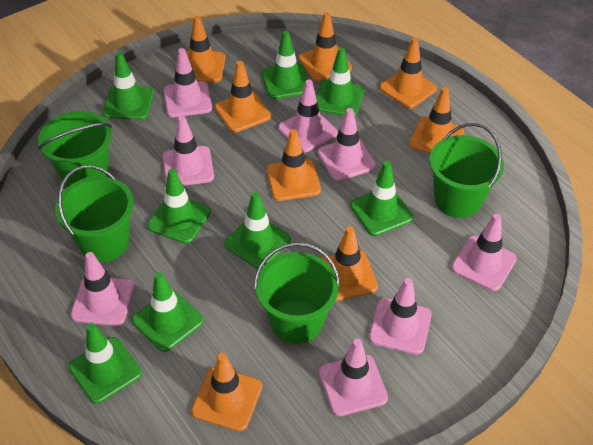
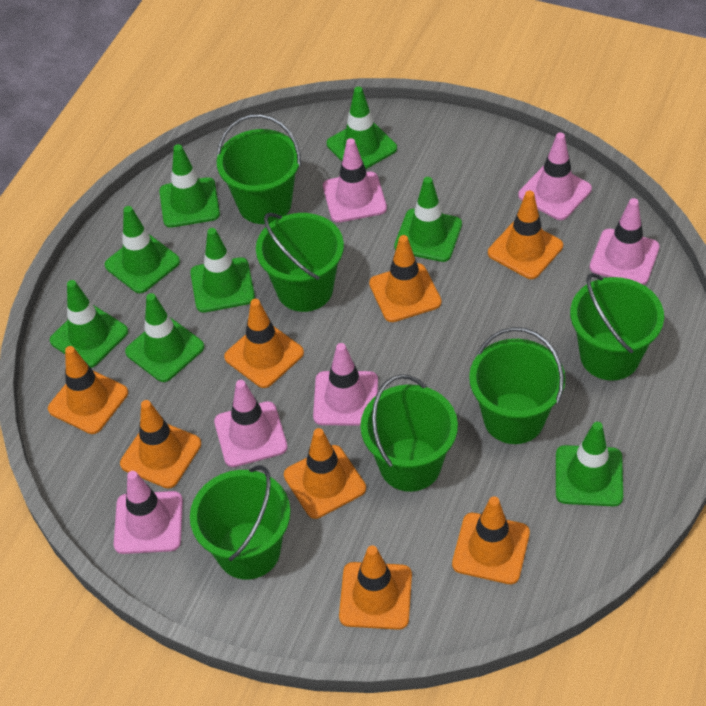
green bucket: 4 -> 6
pink traffic cone: 8 -> 6

